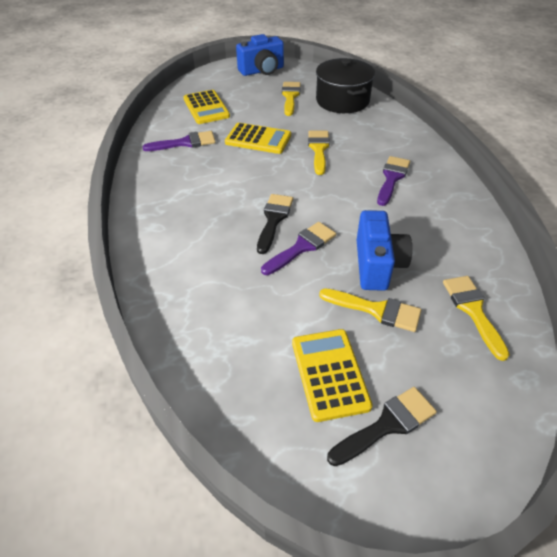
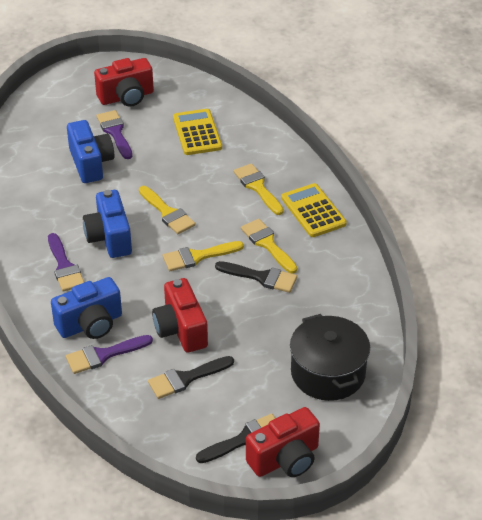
black brush: 2 -> 3
blue camera: 2 -> 3
red camera: 0 -> 3
yellow calculator: 3 -> 2

